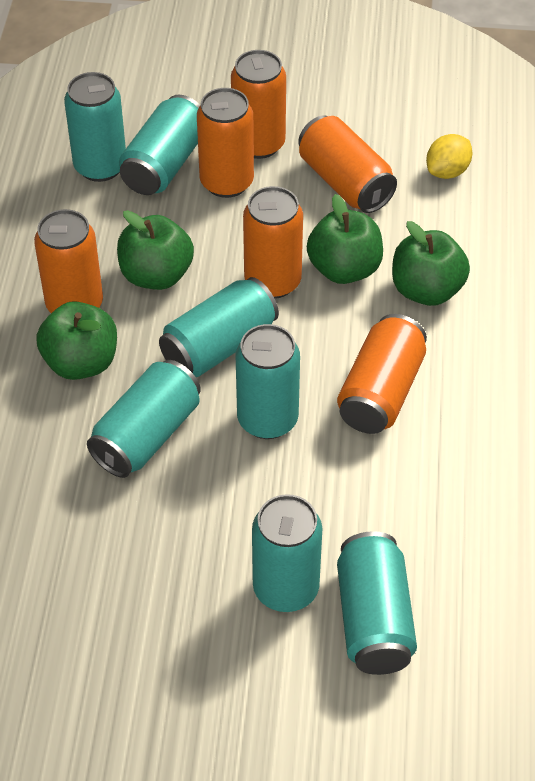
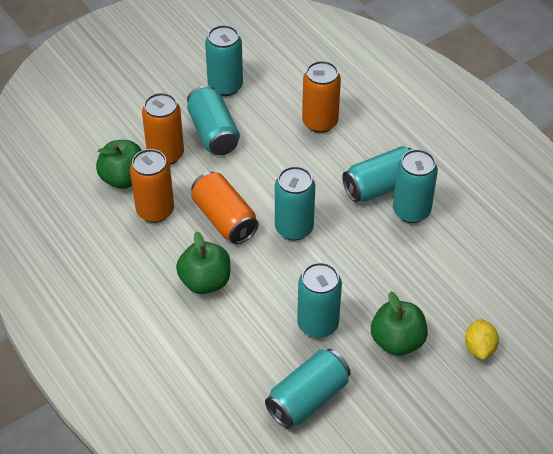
green apple: 4 -> 3
orange can: 6 -> 4

